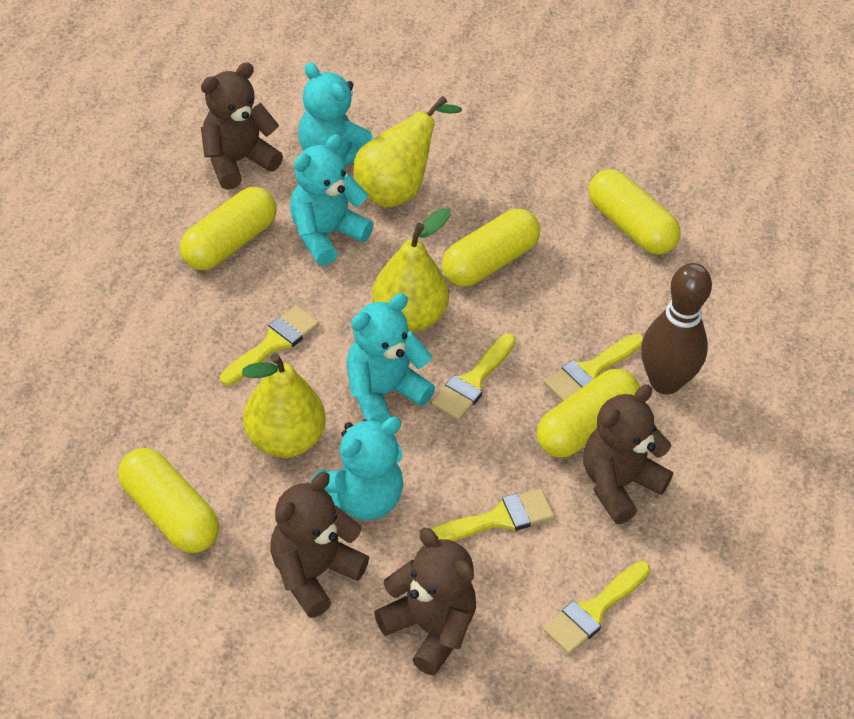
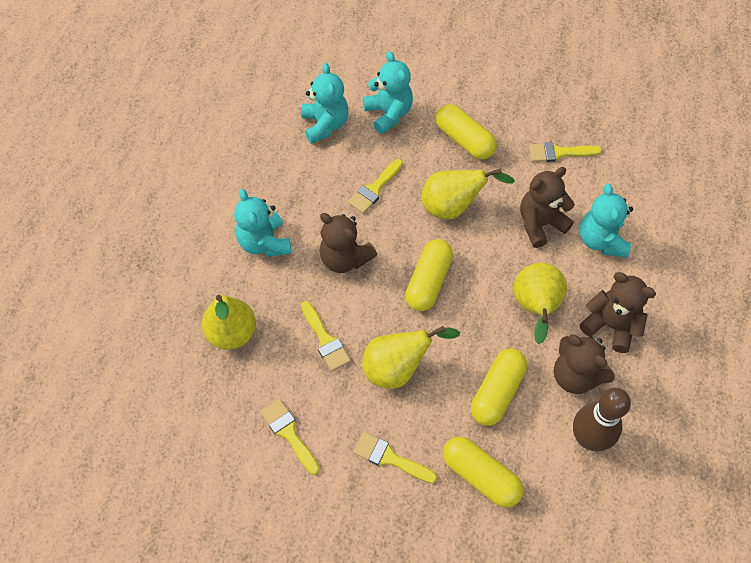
yellow capsule: 5 -> 4
yellow pear: 3 -> 4

